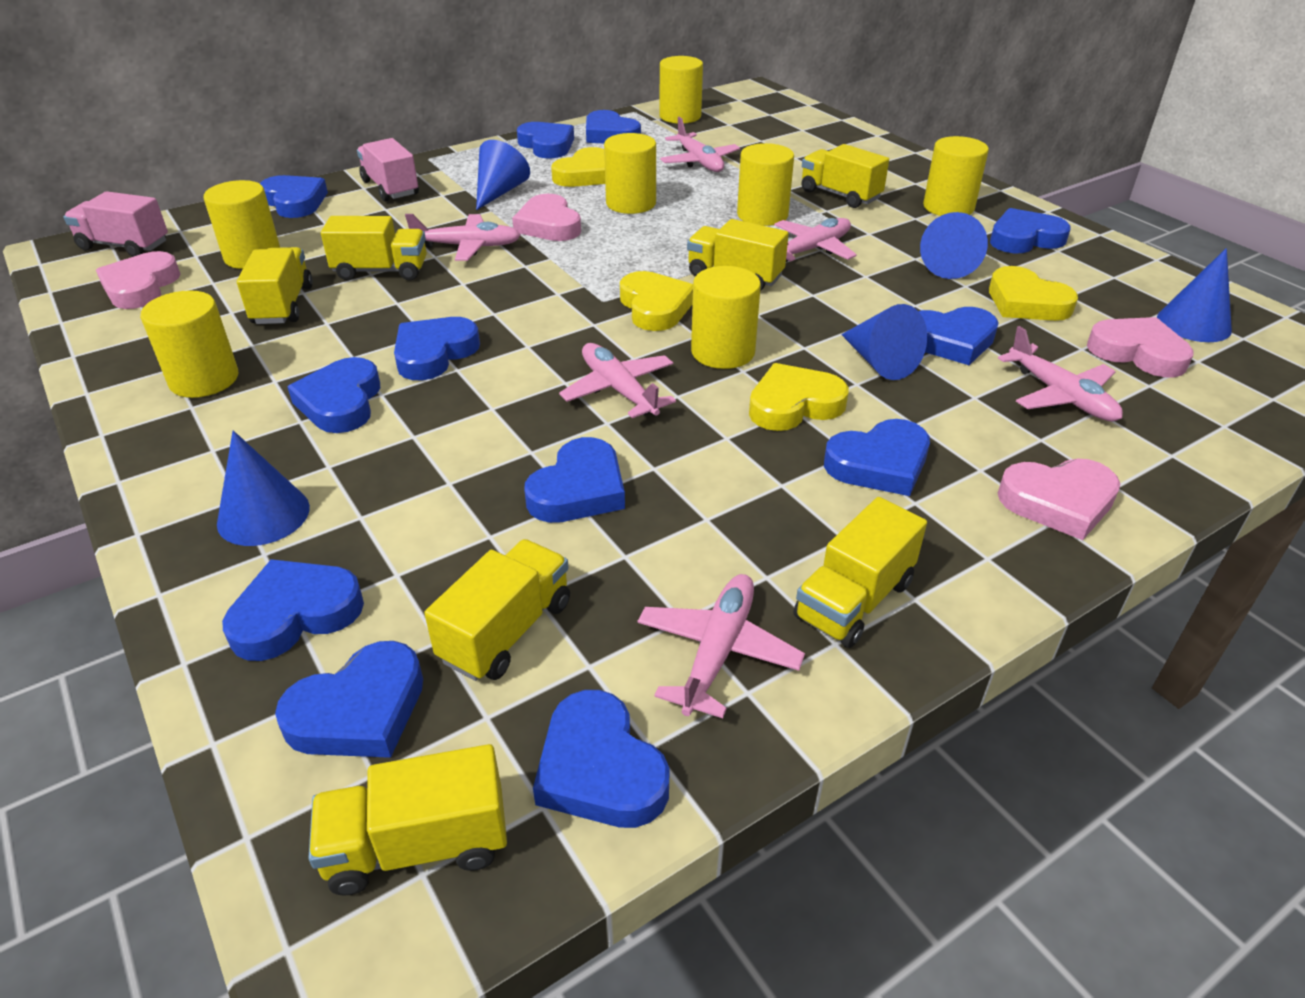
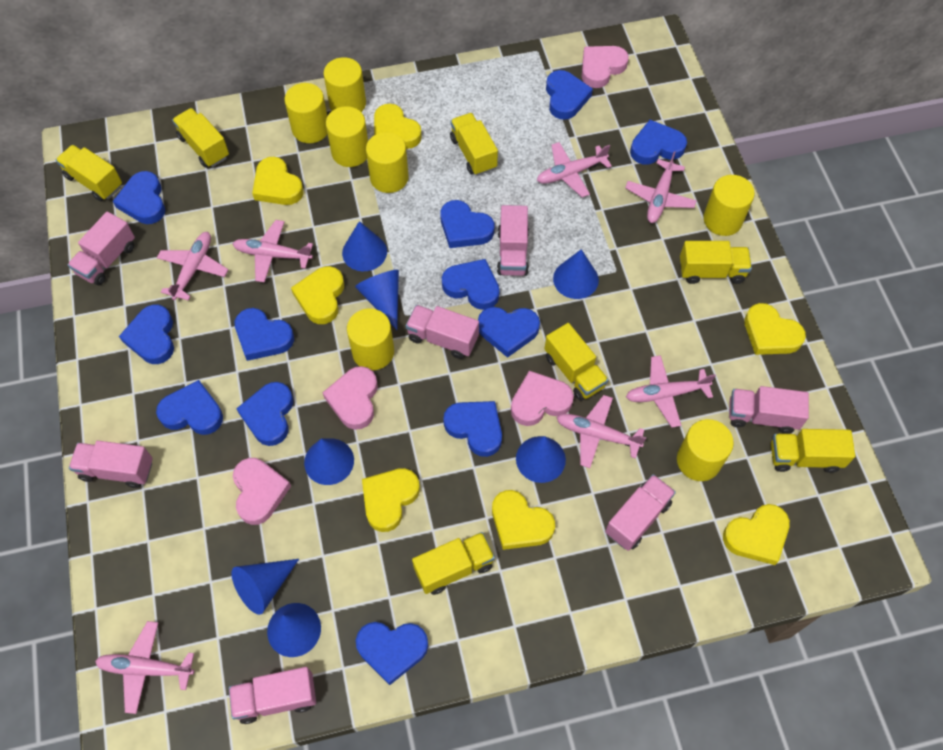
blue cone: 5 -> 7
pink plane: 6 -> 7
pink truck: 2 -> 7
yellow heart: 4 -> 7

